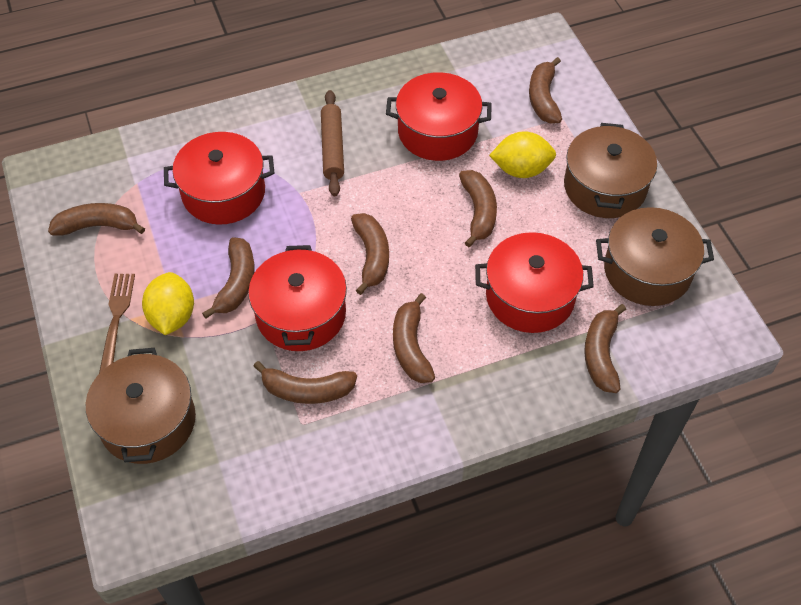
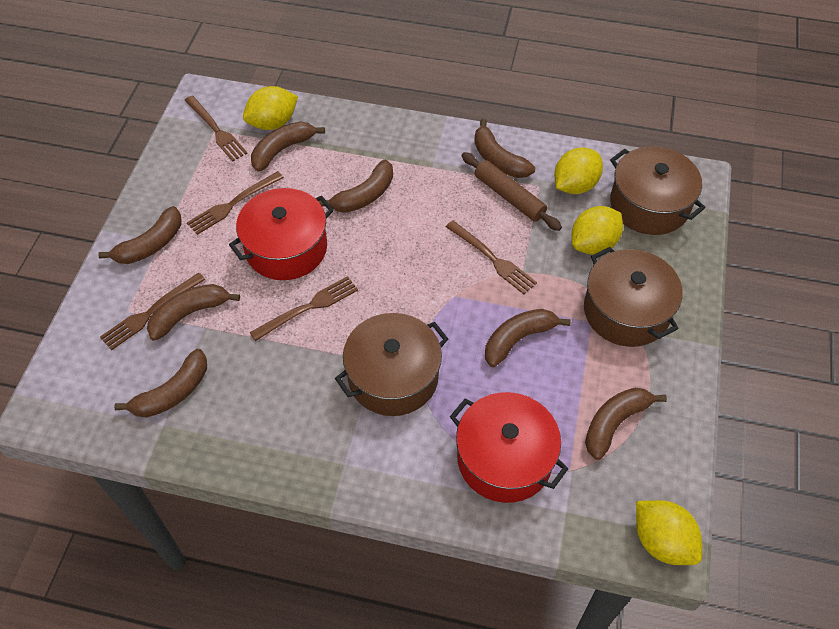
brown fork: 1 -> 5
red pot: 4 -> 2
yellow lemon: 2 -> 4

